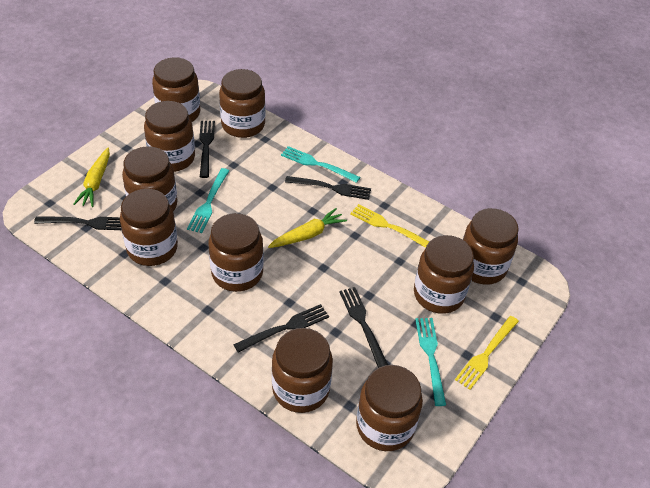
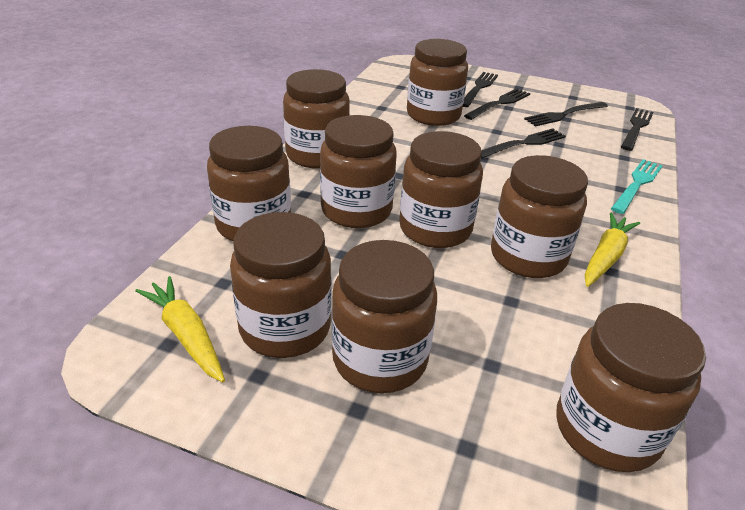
brown jar: 10 -> 9
turquoise fork: 3 -> 1
yellow fork: 2 -> 0

